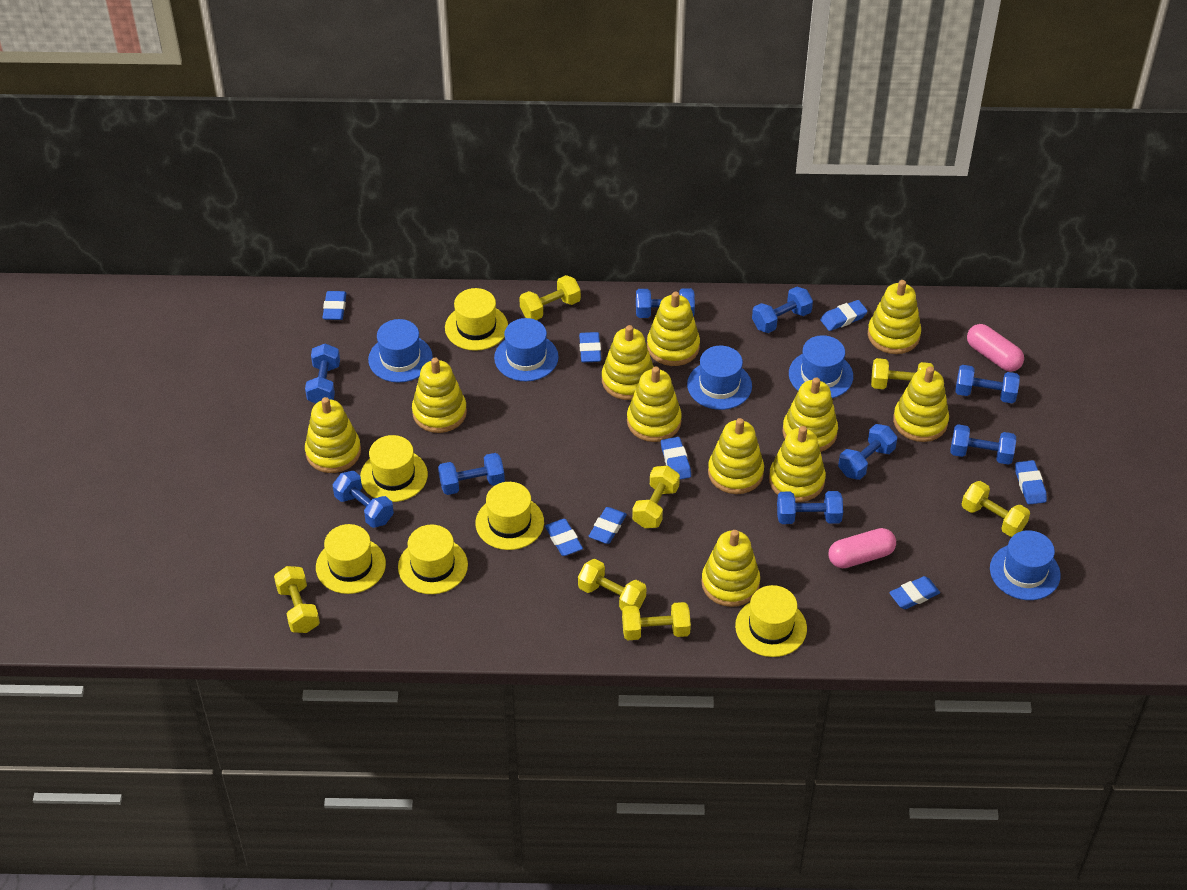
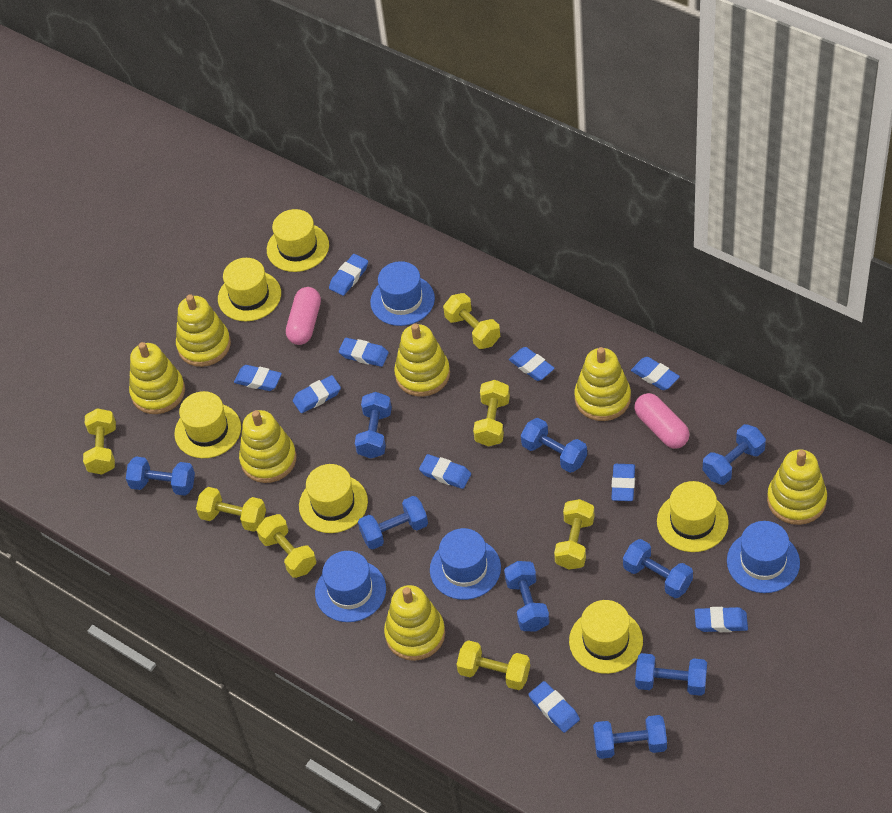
blue eraser: 8 -> 10
blue hat: 5 -> 4
yellow stacking toy: 11 -> 7

